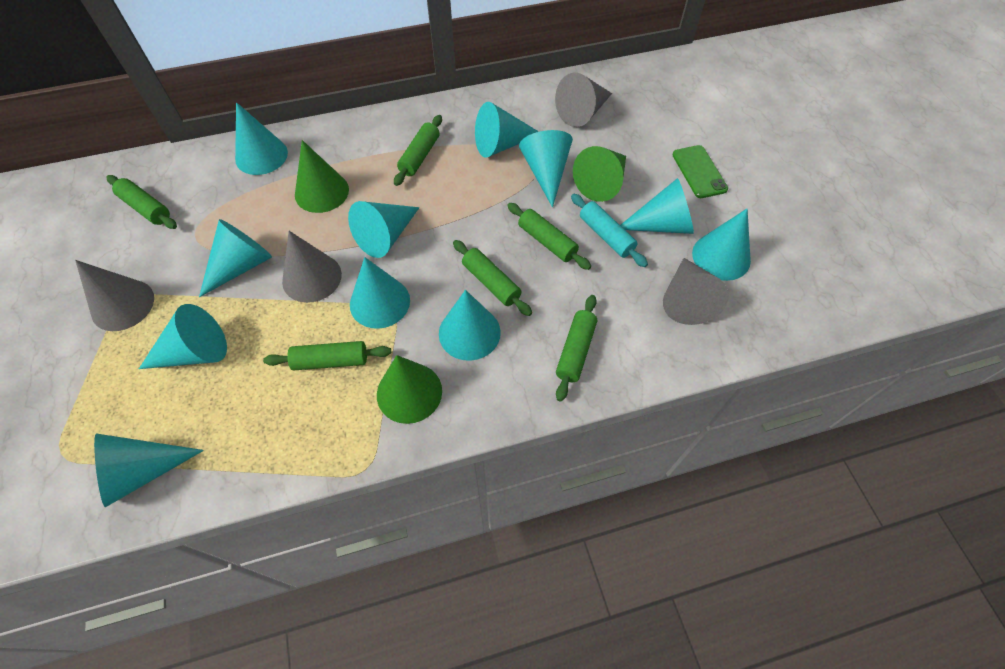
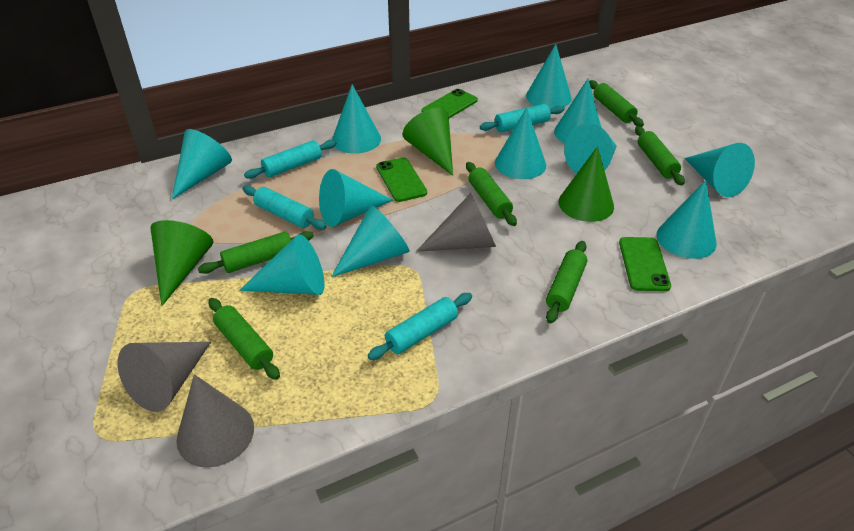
green phone: 1 -> 3
grey cone: 4 -> 3
turquoise rolling pin: 1 -> 4

